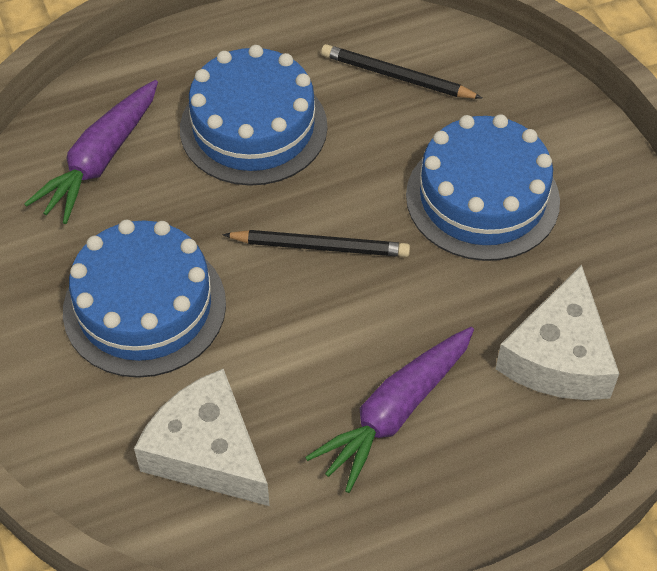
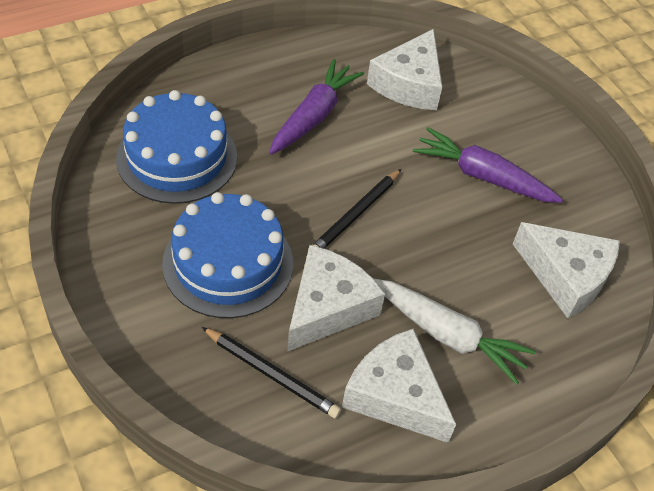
blue cake: 3 -> 2
white carrot: 0 -> 1
white cheese: 2 -> 4

